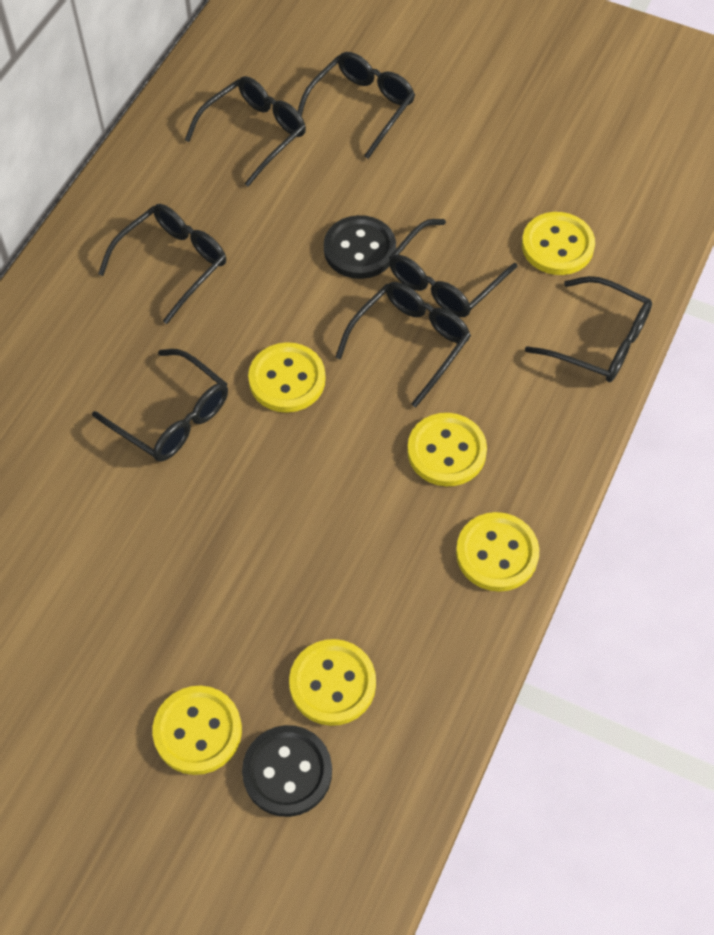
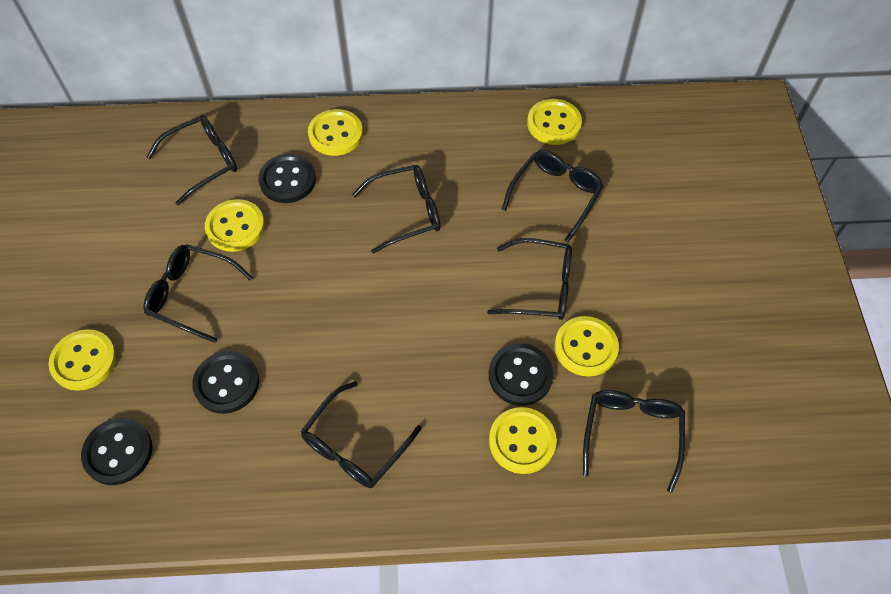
black button: 2 -> 4

